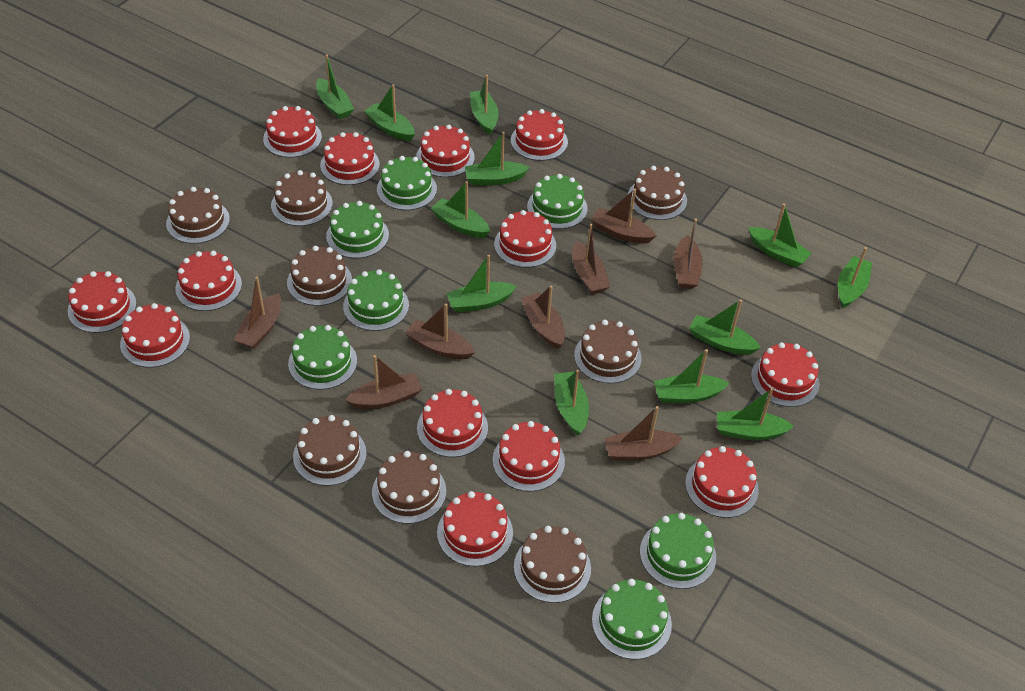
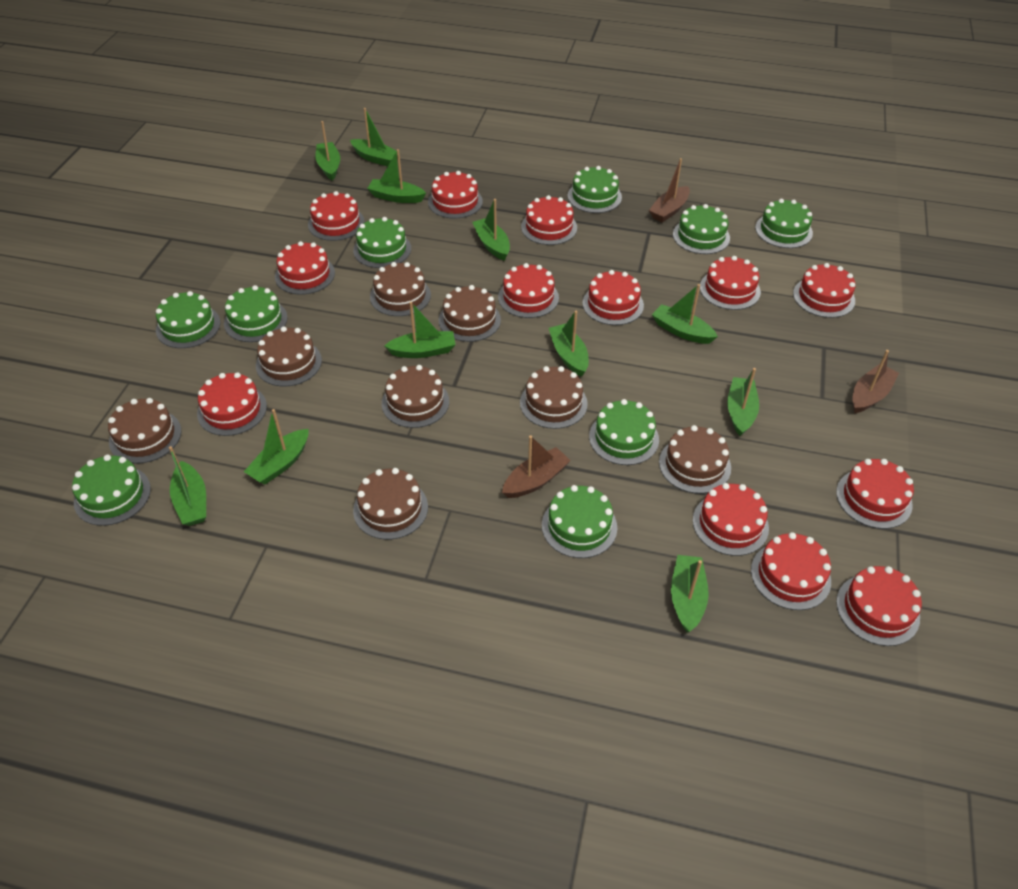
brown boat: 8 -> 3
green boat: 12 -> 11
green cake: 7 -> 9

